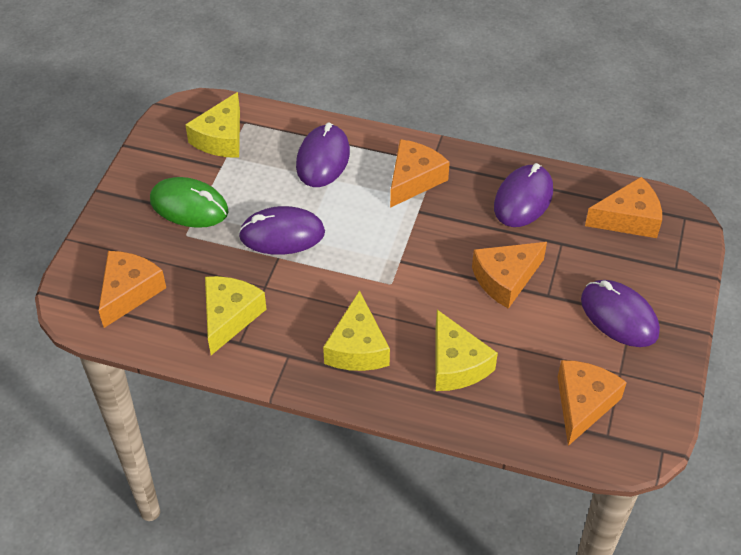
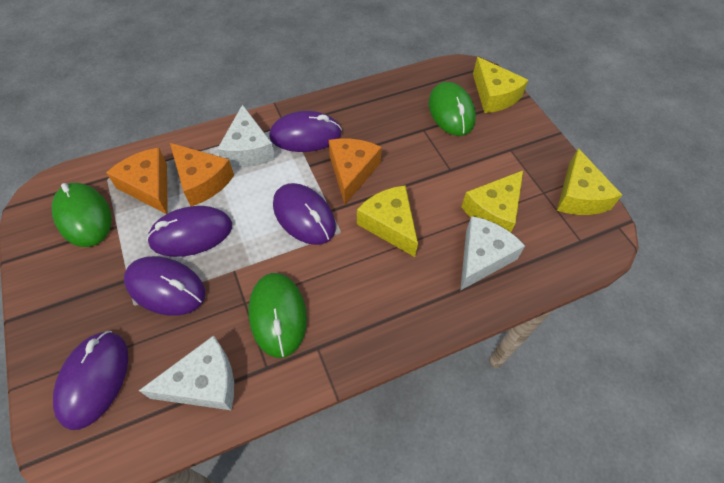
green mouse: 1 -> 3
orange cheese: 5 -> 3
purple mouse: 4 -> 5
white cheese: 0 -> 3

